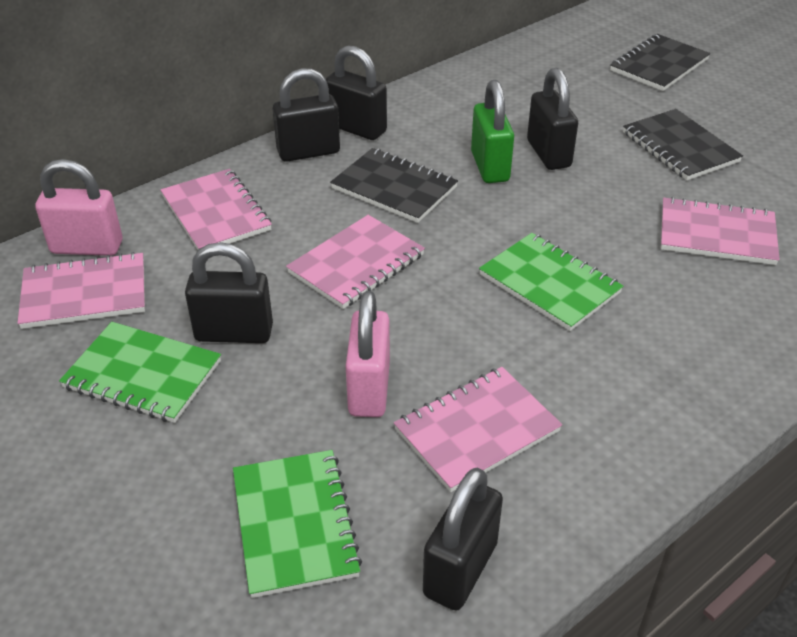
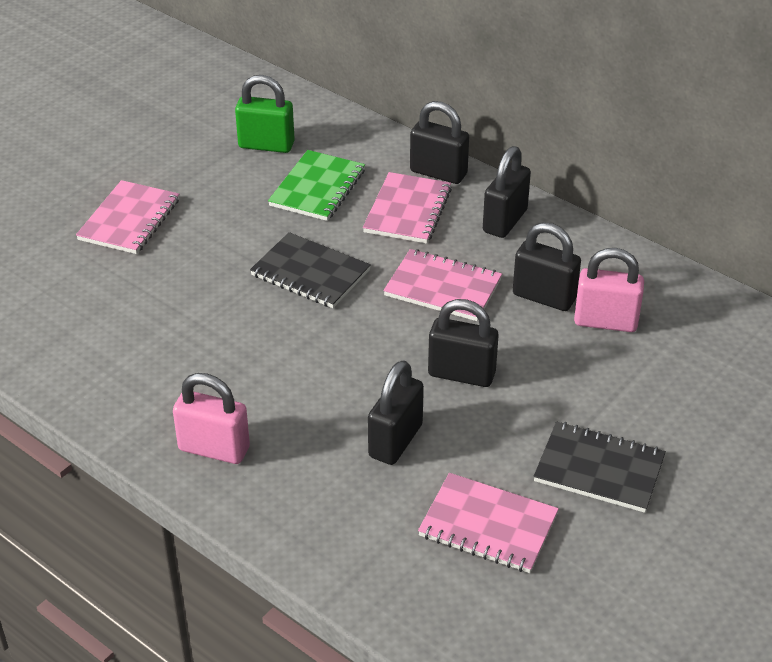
black notebook: 3 -> 2
green notebook: 3 -> 1
pink notebook: 5 -> 4

